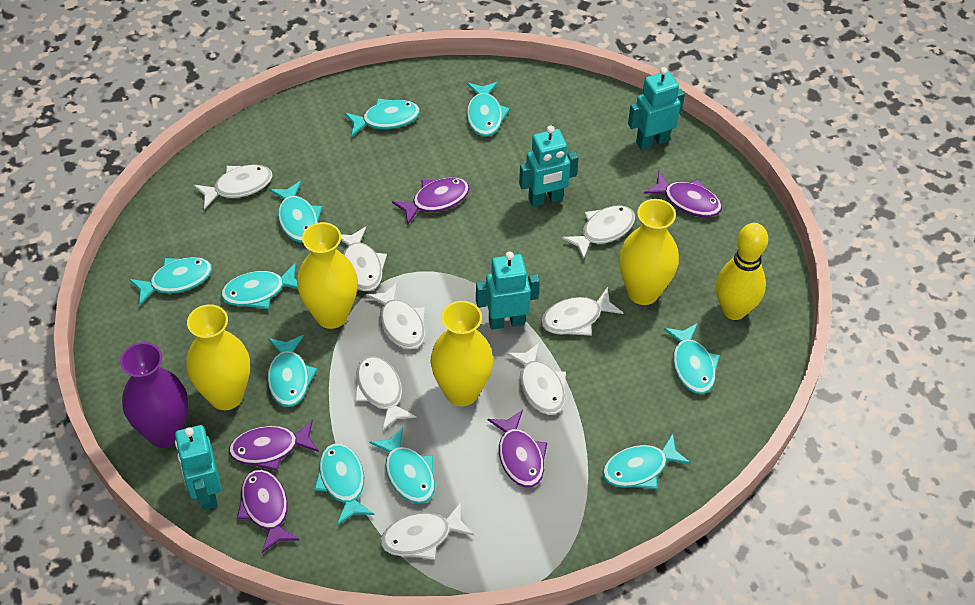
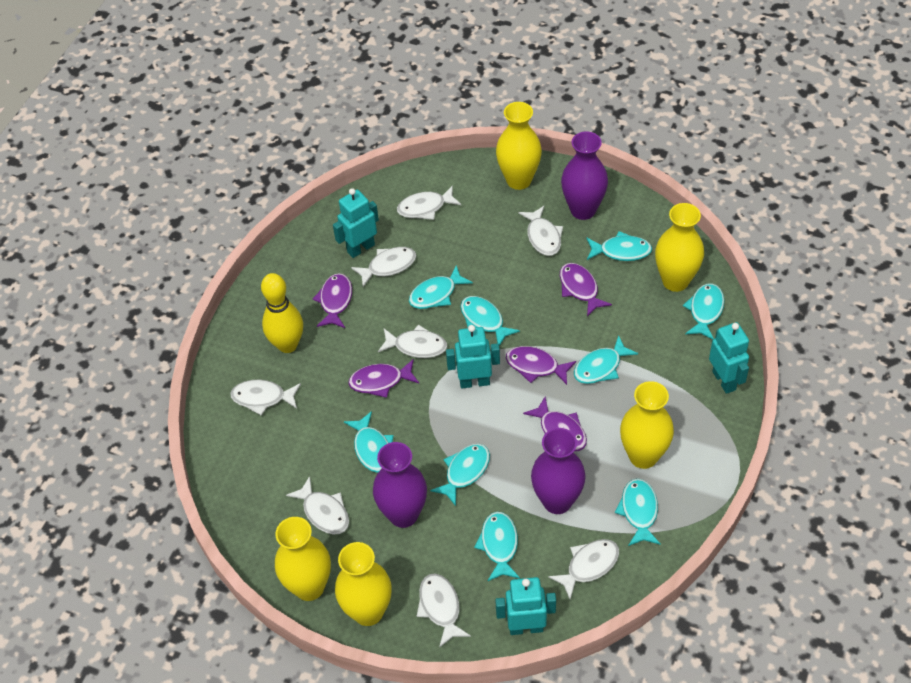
purple vase: 1 -> 3
turquoise fish: 10 -> 9
yellow vase: 4 -> 5

